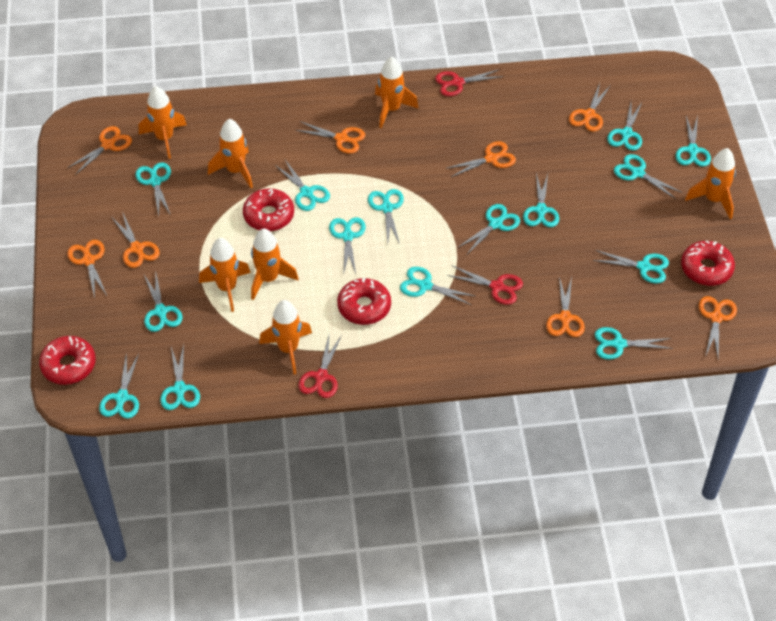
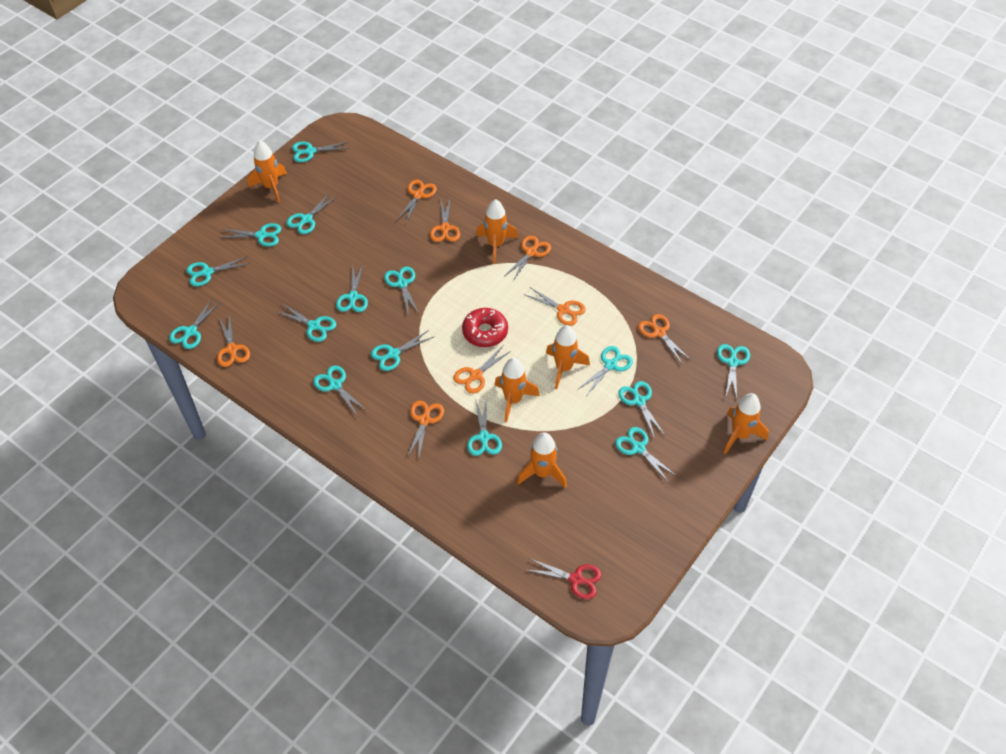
orange rocket: 7 -> 6
red donut: 4 -> 1
red scissors: 3 -> 1

